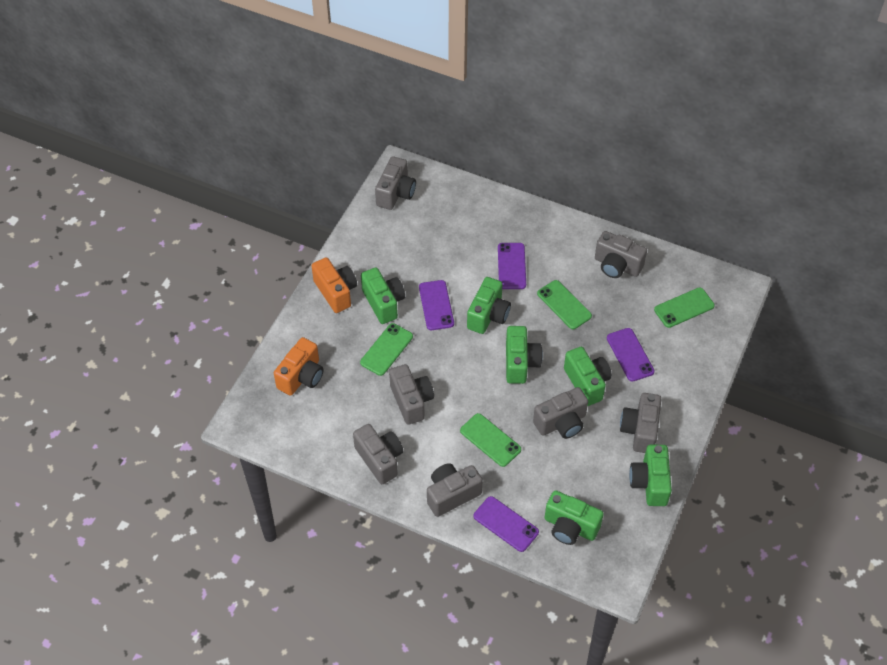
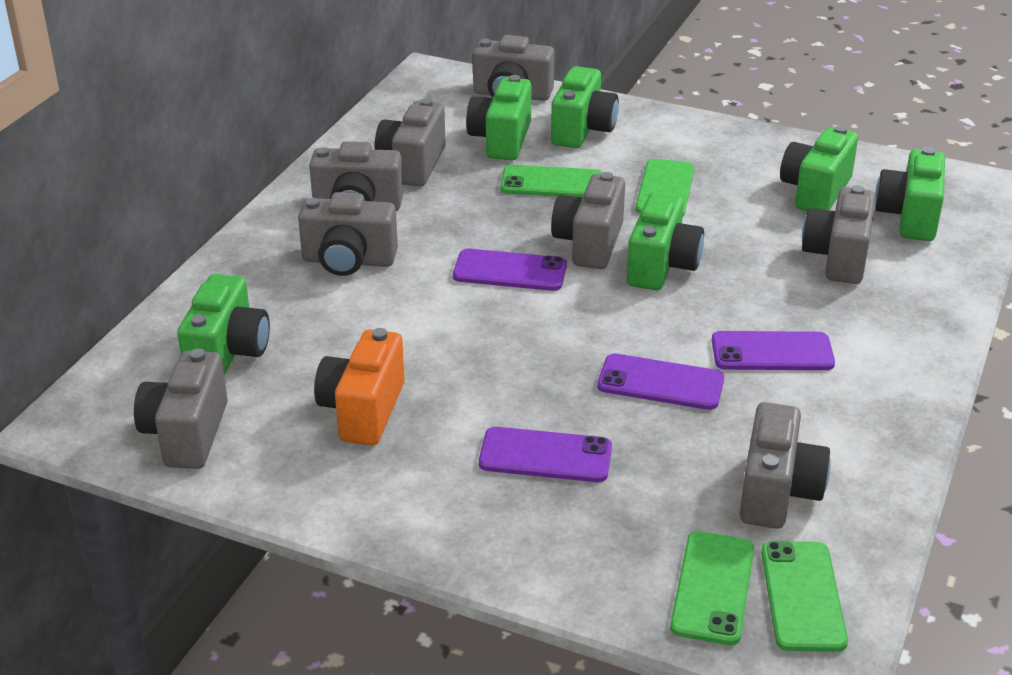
grey camera: 7 -> 8
orange camera: 2 -> 1

